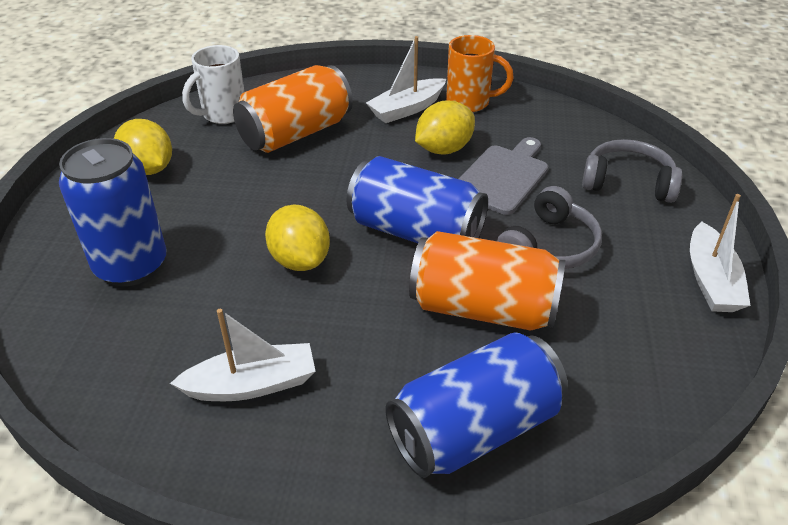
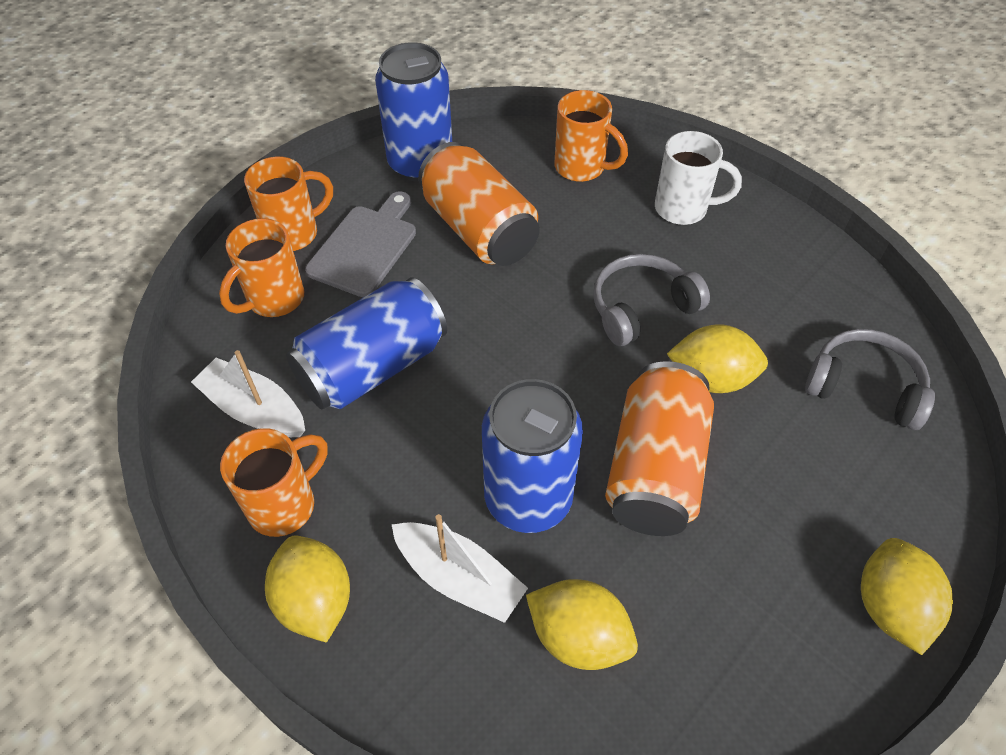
orange mug: 1 -> 4
white boat: 3 -> 2
yellow lemon: 3 -> 4

